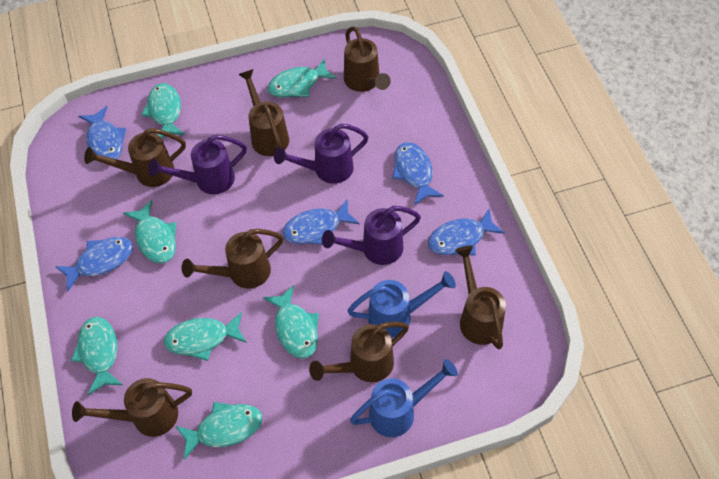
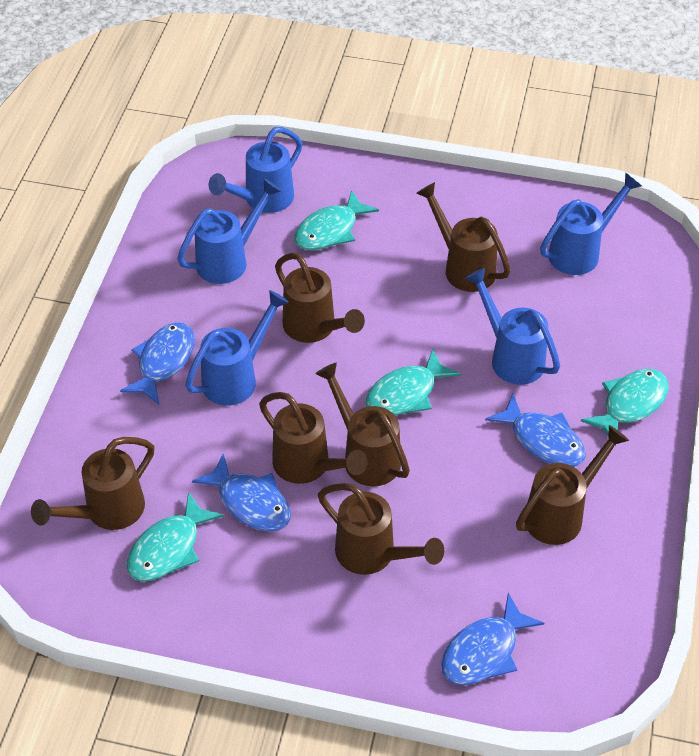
blue fish: 5 -> 4
blue watering can: 2 -> 5
purple watering can: 3 -> 0
turquoise fish: 7 -> 4

